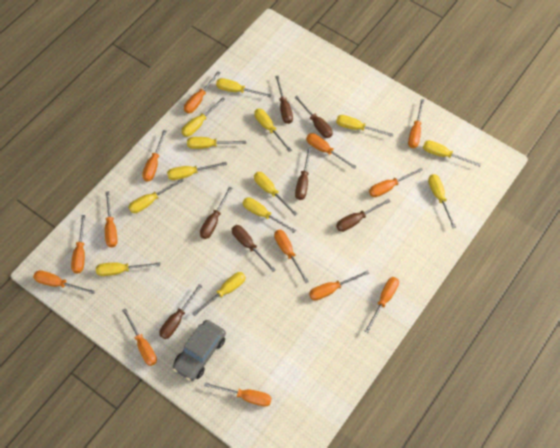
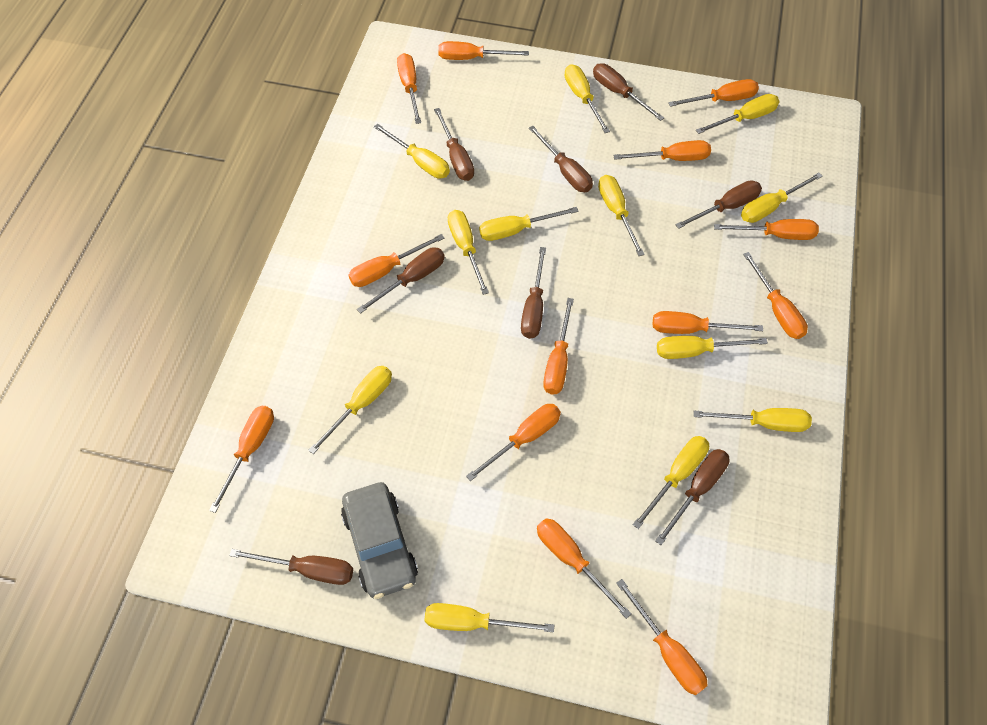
brown screwdriver: 7 -> 8
yellow screwdriver: 13 -> 12

